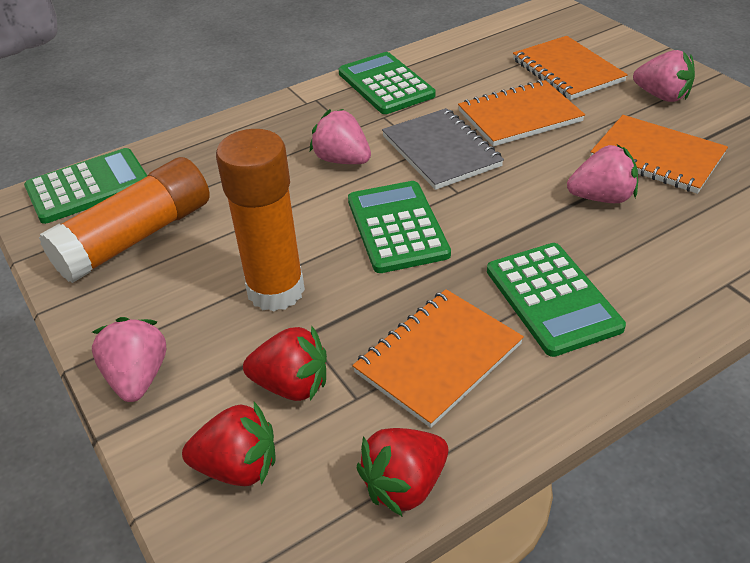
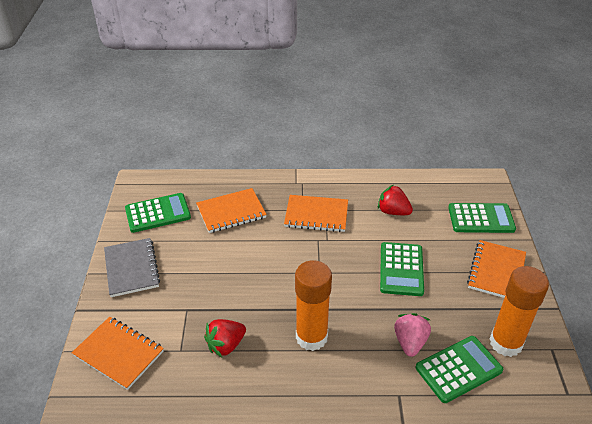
pink strawberry: 4 -> 1
red strawberry: 3 -> 2

